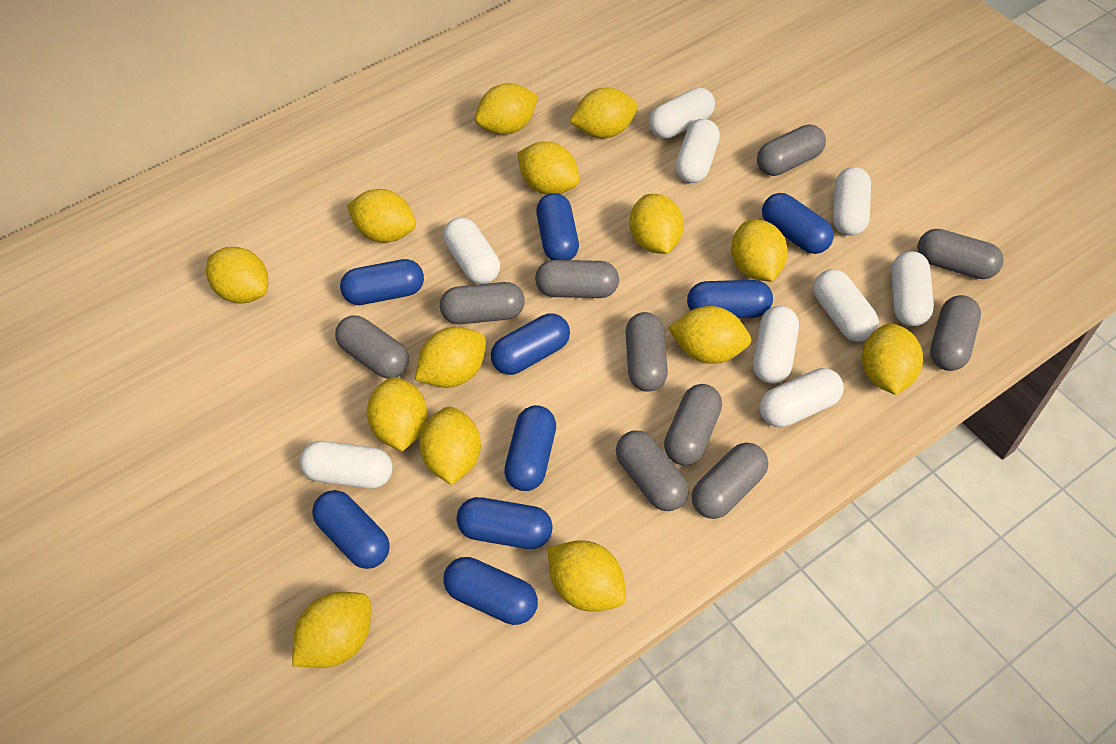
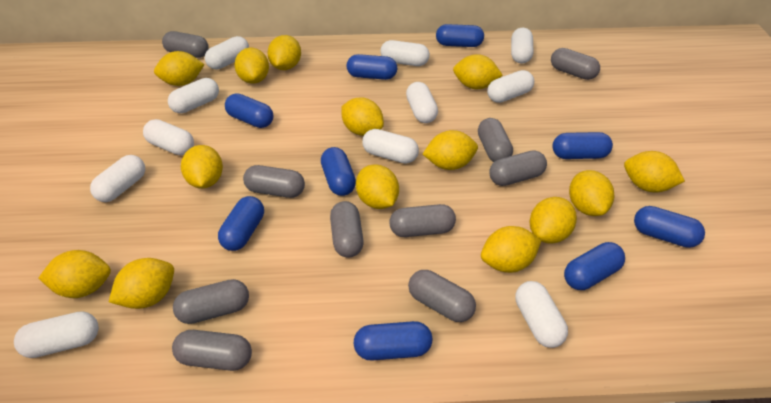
white capsule: 9 -> 11

